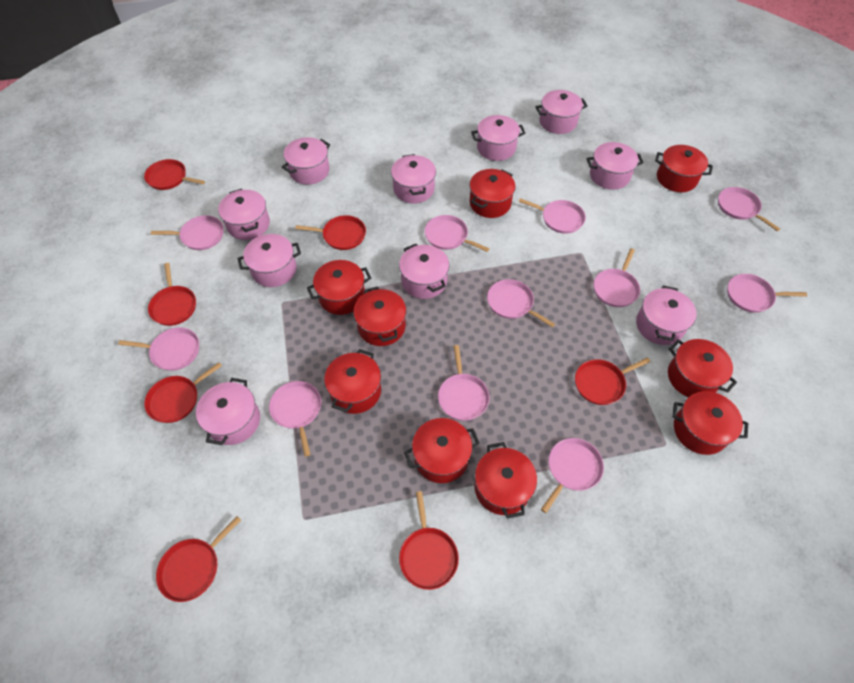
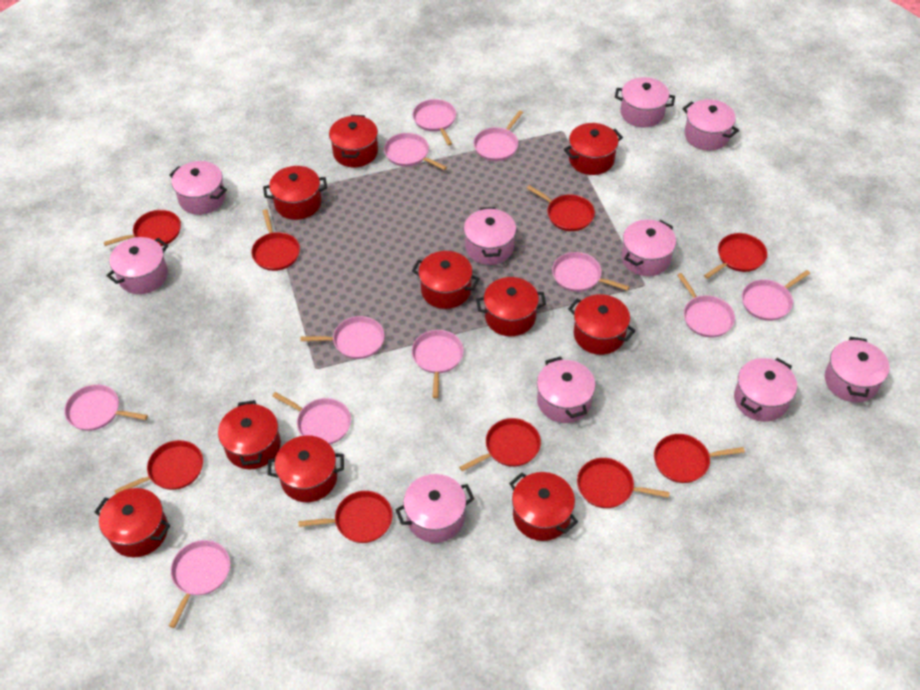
red pan: 7 -> 9
red pot: 9 -> 10

